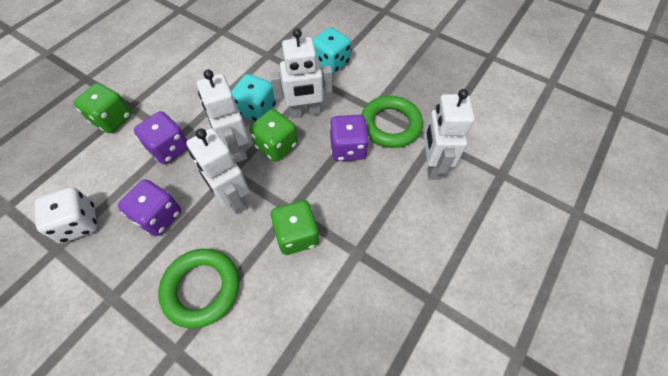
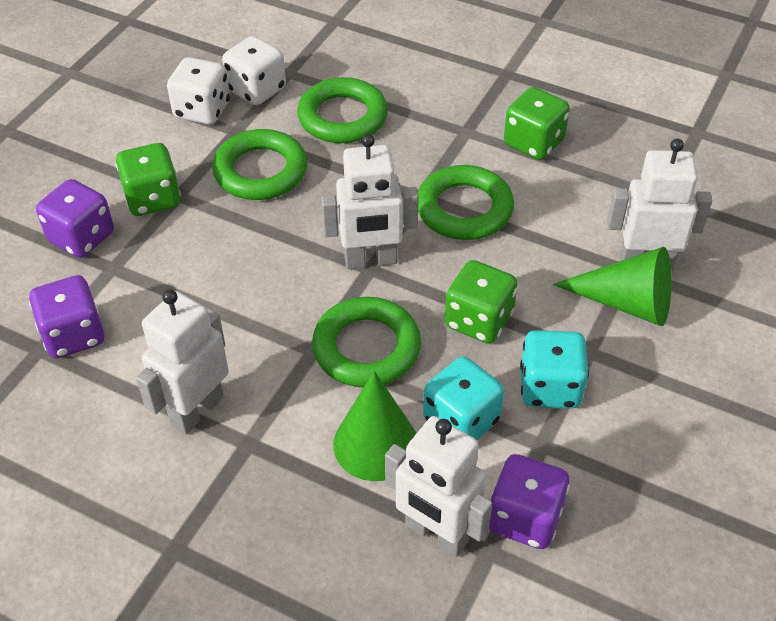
green cone: 0 -> 2
green ring: 2 -> 4
white dice: 1 -> 2

